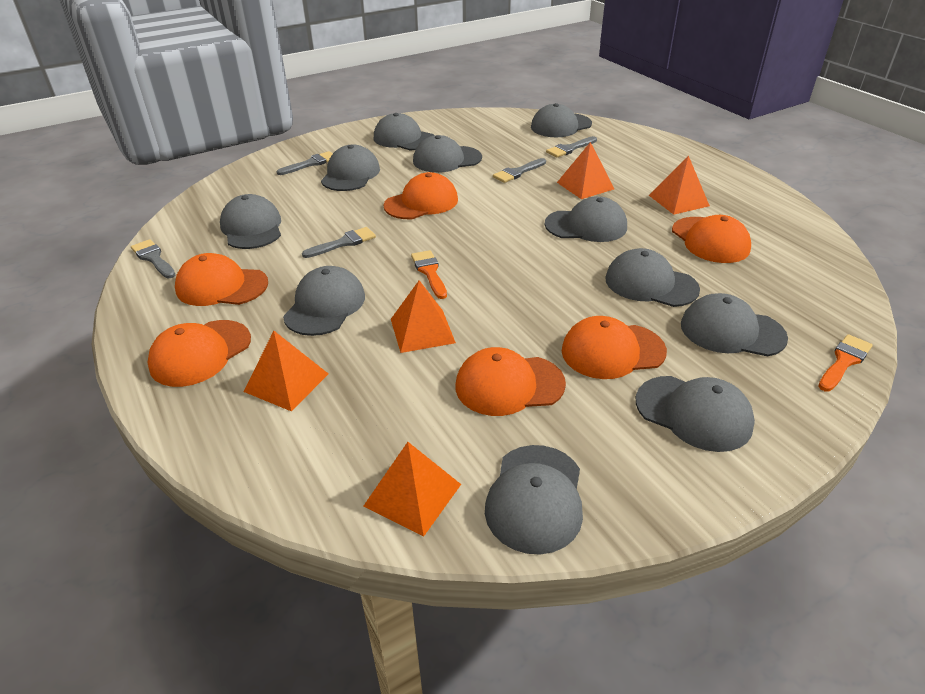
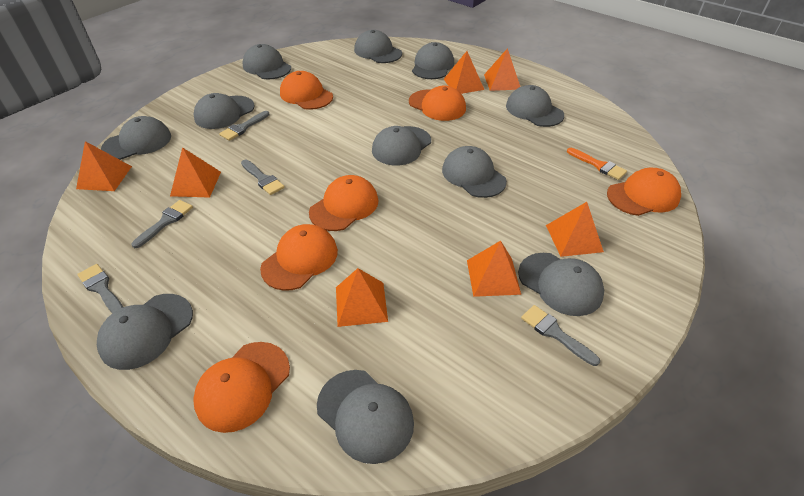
orange brush: 2 -> 1
orange pyramid: 5 -> 7

